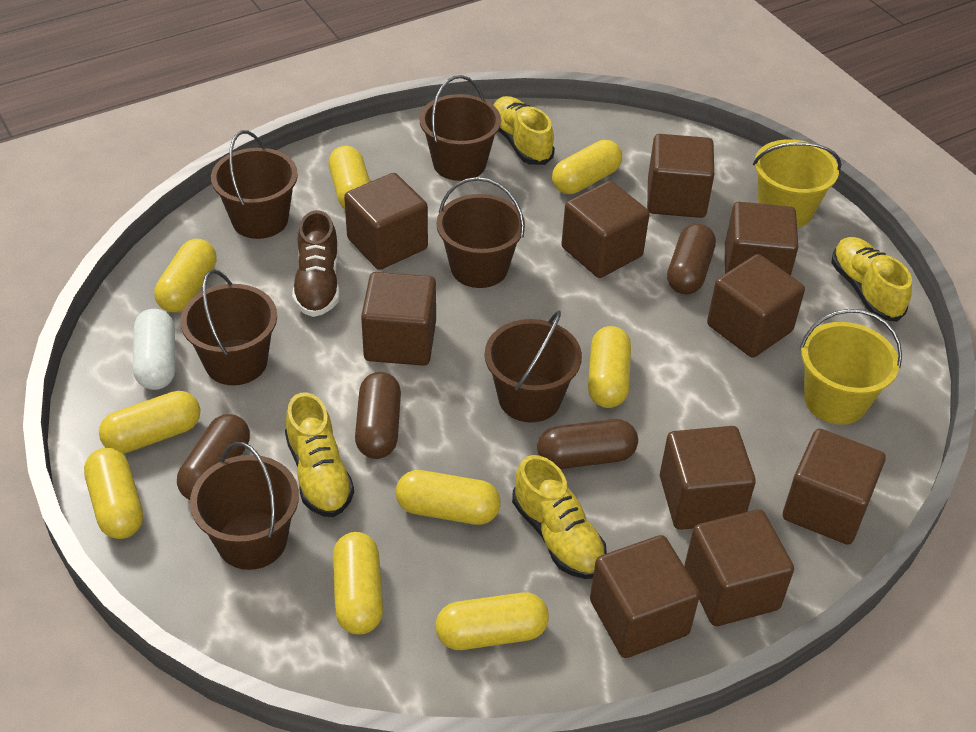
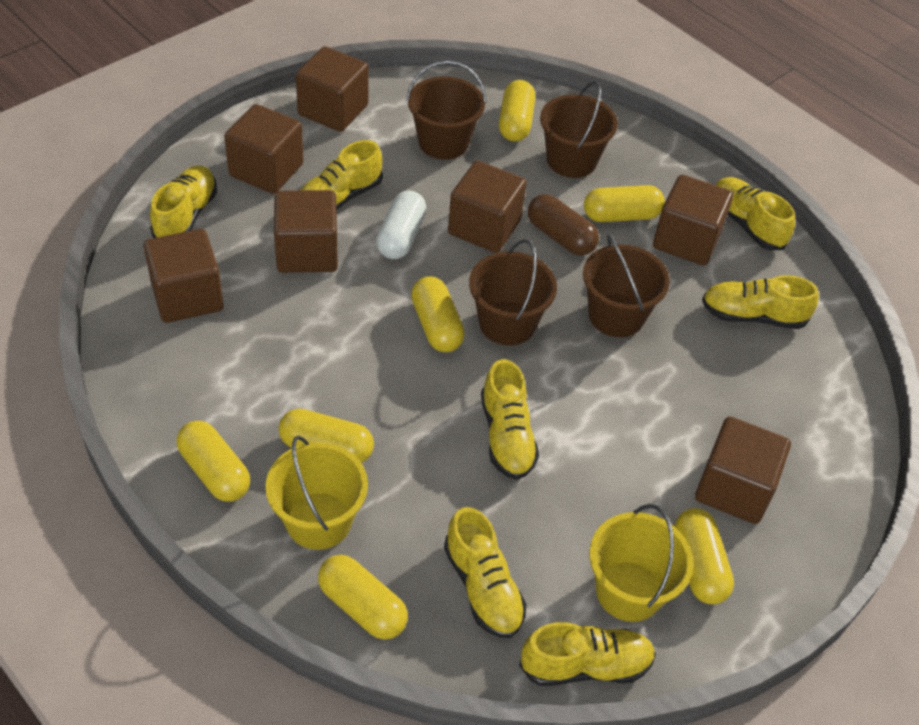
brown bucket: 6 -> 4
brown capsule: 4 -> 1
brown cube: 10 -> 7
brown shoe: 1 -> 0
yellow capsule: 9 -> 7
yellow shoe: 4 -> 7

